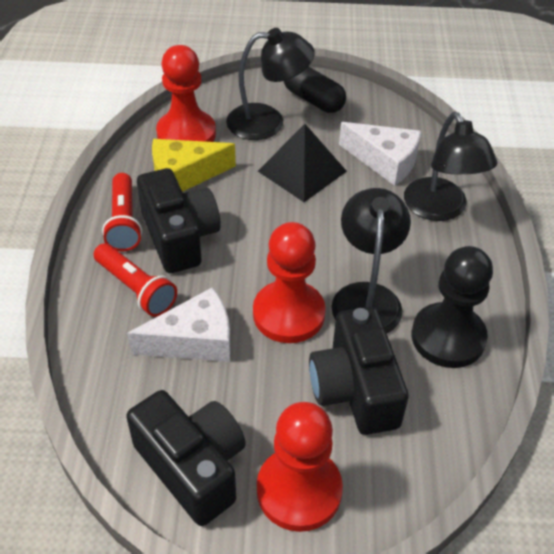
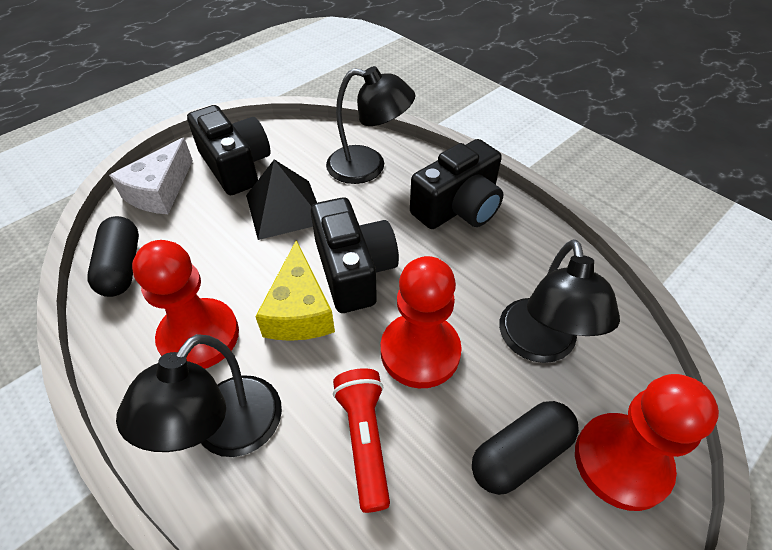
black capsule: 1 -> 2
black pawn: 1 -> 0
red flashlight: 2 -> 1
white cheese: 2 -> 1

